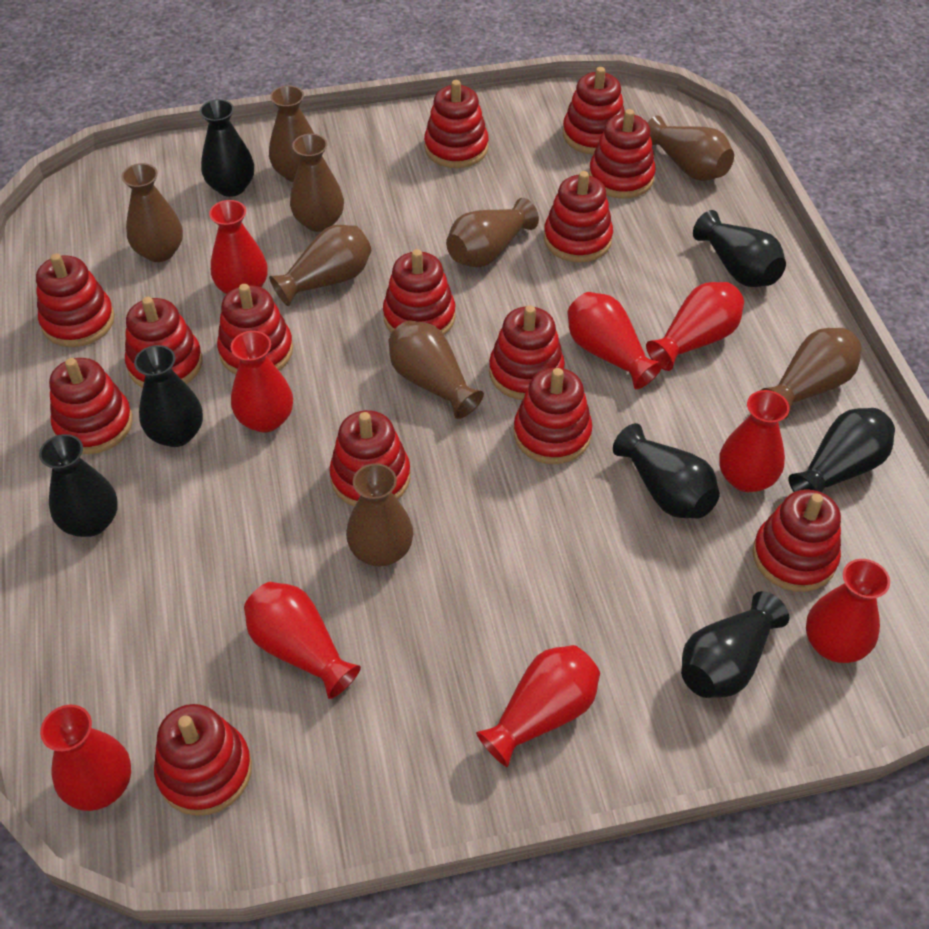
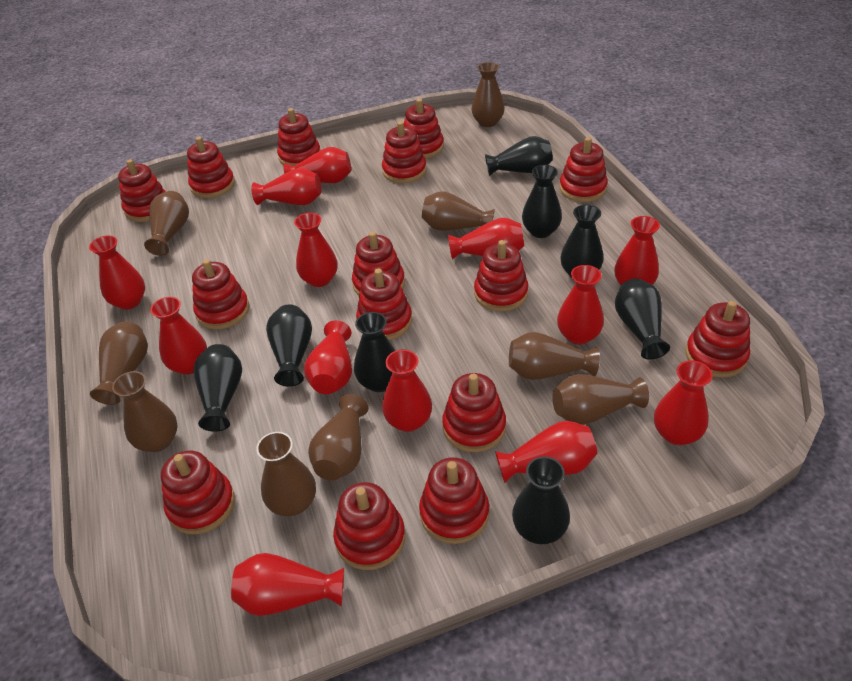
black vase: 7 -> 8
red stacking toy: 14 -> 15
red vase: 9 -> 13

